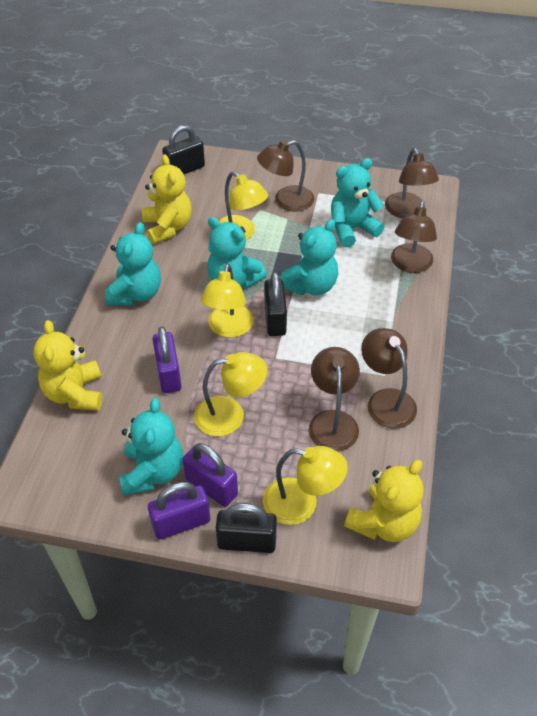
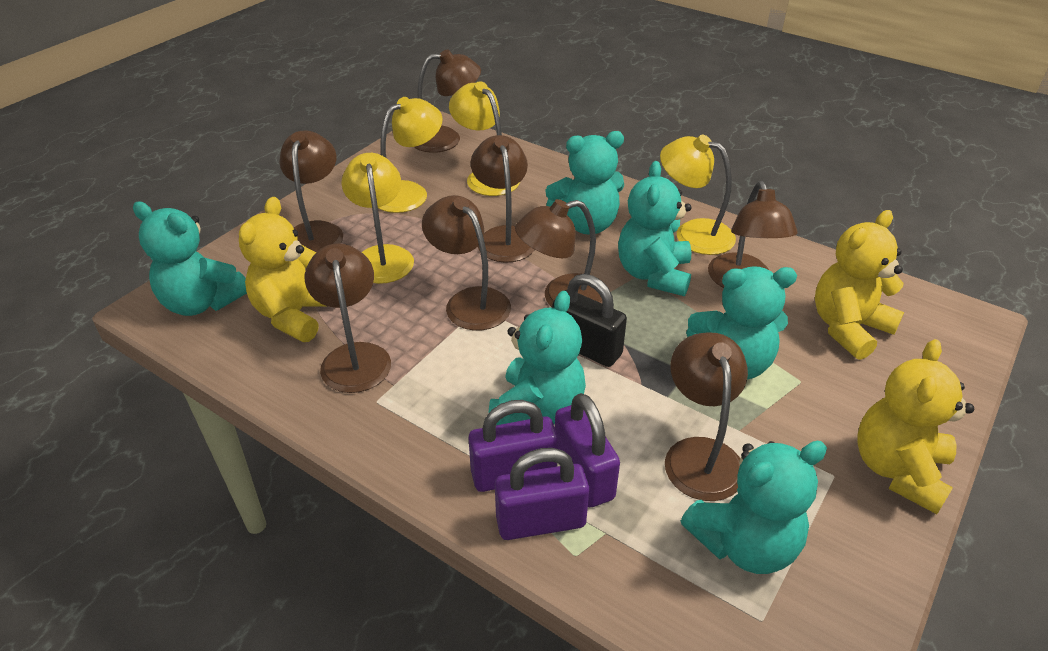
black padlock: 3 -> 1
brown lamp: 5 -> 8
turquoise teddy bear: 5 -> 6

